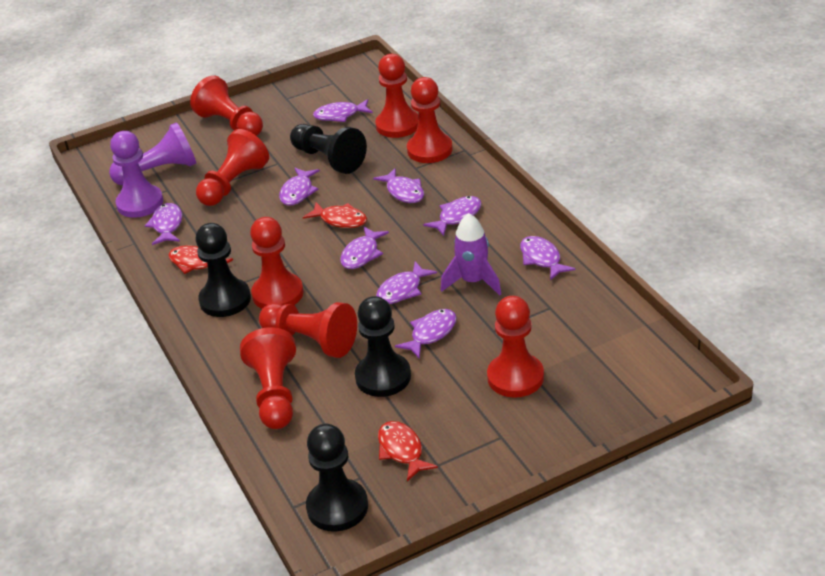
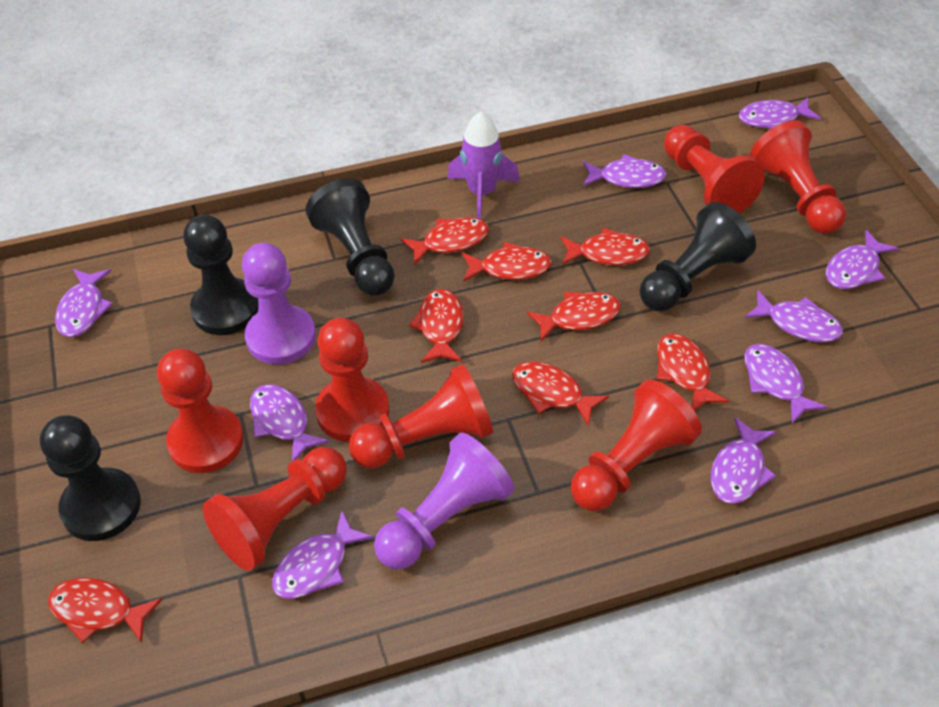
red fish: 3 -> 8
red pawn: 8 -> 7

